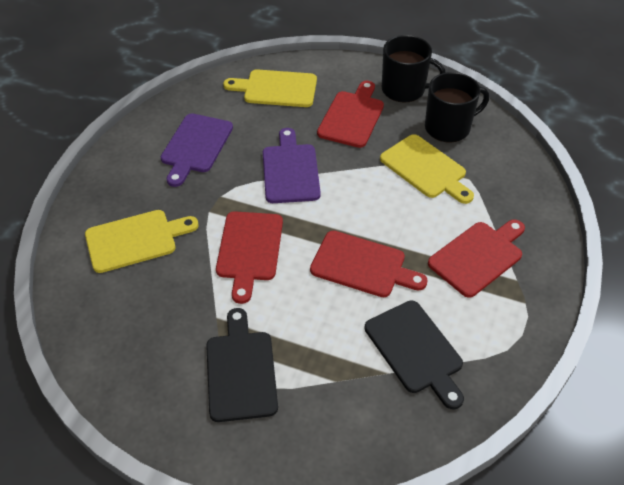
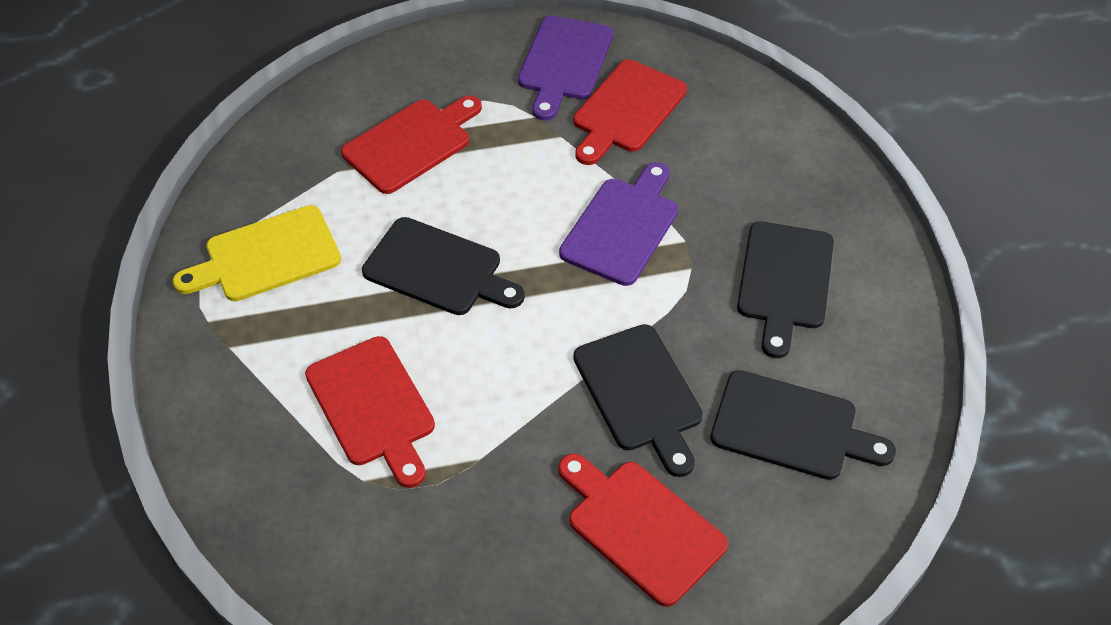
black cutting board: 2 -> 4
black mug: 2 -> 0
yellow cutting board: 3 -> 1

